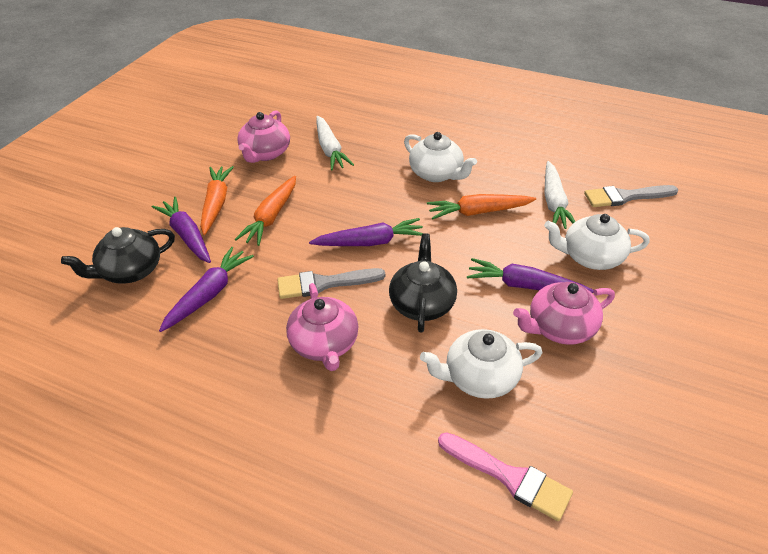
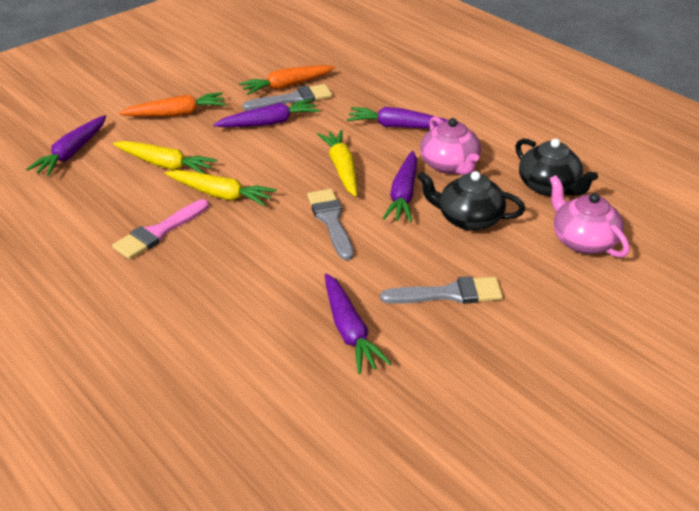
grey brush: 2 -> 3
orange carrot: 3 -> 2
pink teapot: 3 -> 2
purple carrot: 4 -> 5
white carrot: 2 -> 0
white teapot: 3 -> 0
yellow carrot: 0 -> 3

